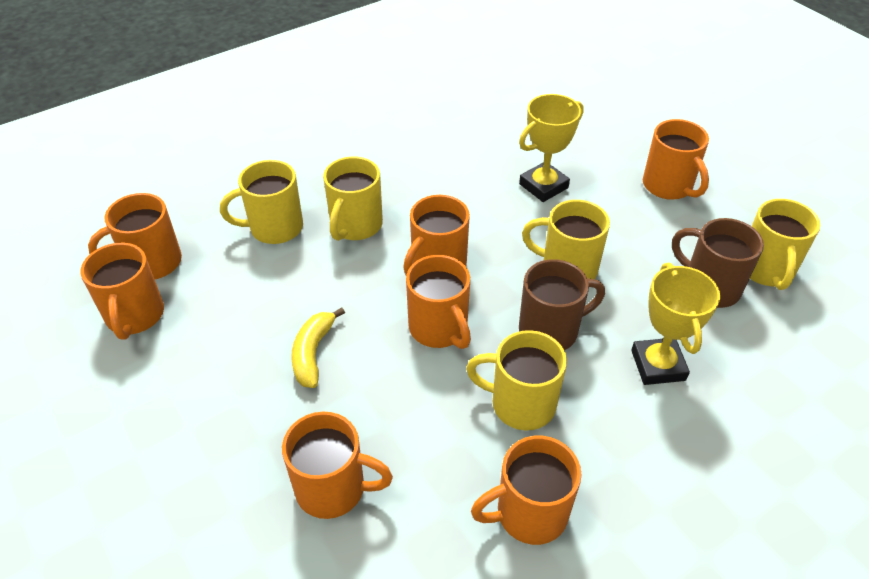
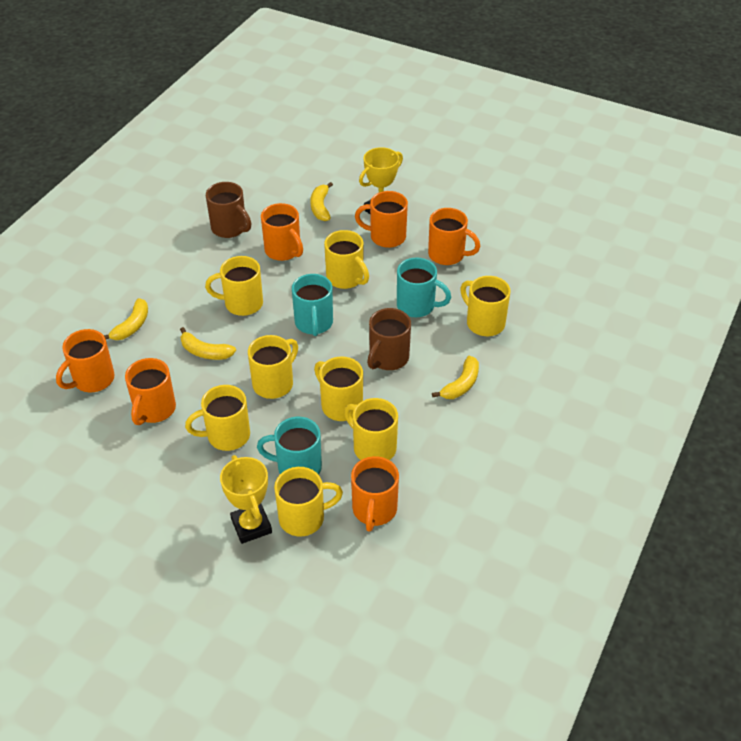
orange mug: 7 -> 6
turquoise mug: 0 -> 3
yellow banana: 1 -> 4
yellow mug: 5 -> 8

